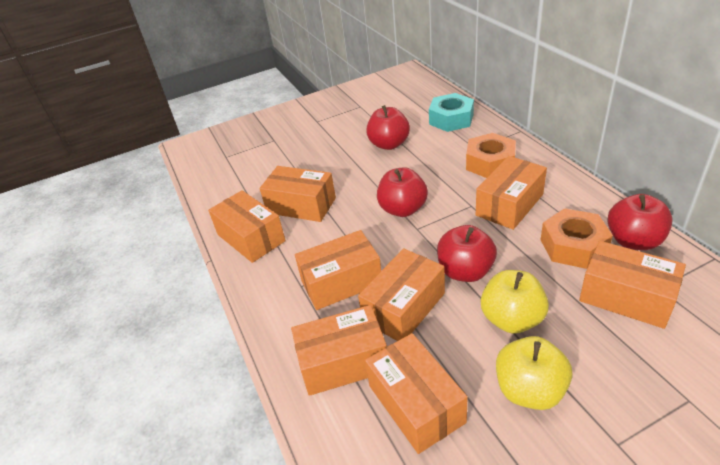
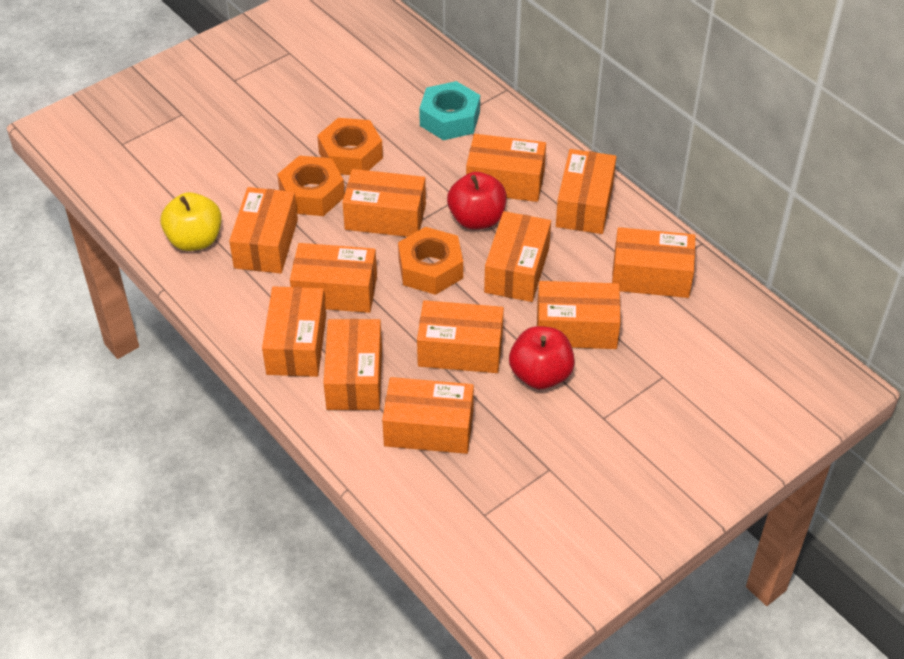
orange box: 8 -> 12
orange nut: 2 -> 3
red apple: 4 -> 2
yellow apple: 2 -> 1

